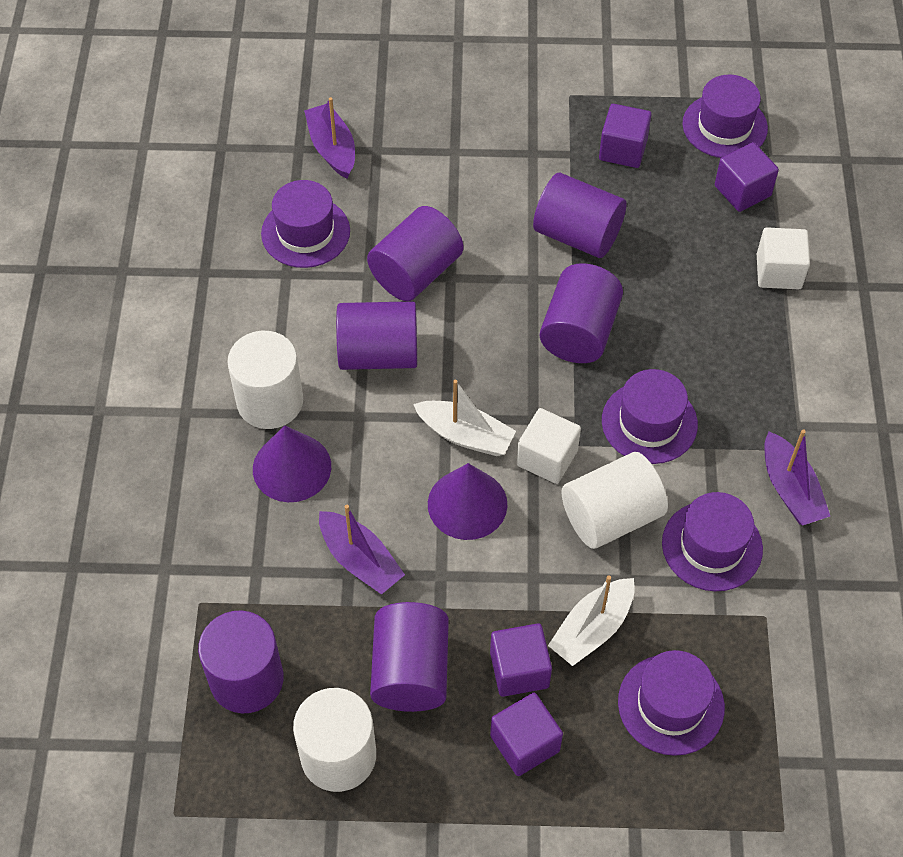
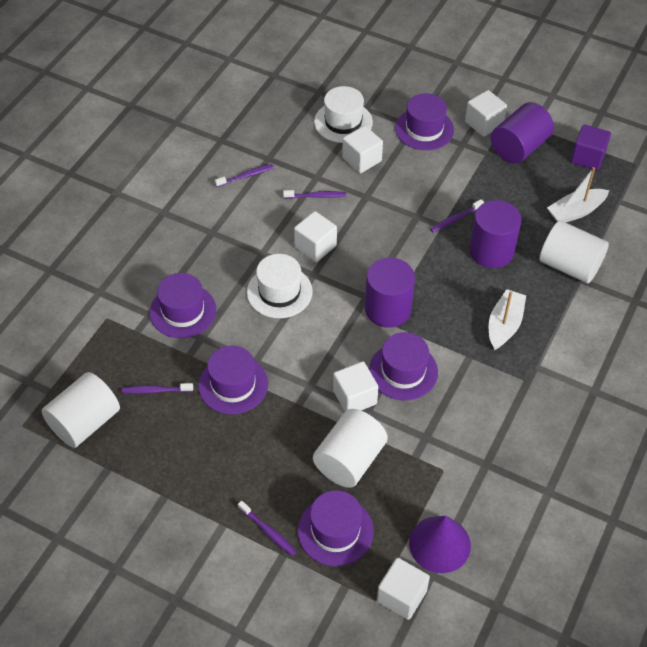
purple boat: 3 -> 0
purple cone: 2 -> 1
purple cube: 4 -> 1
purple cylinder: 6 -> 3
purple toothbrush: 0 -> 5
white cube: 2 -> 5
white hat: 0 -> 2

